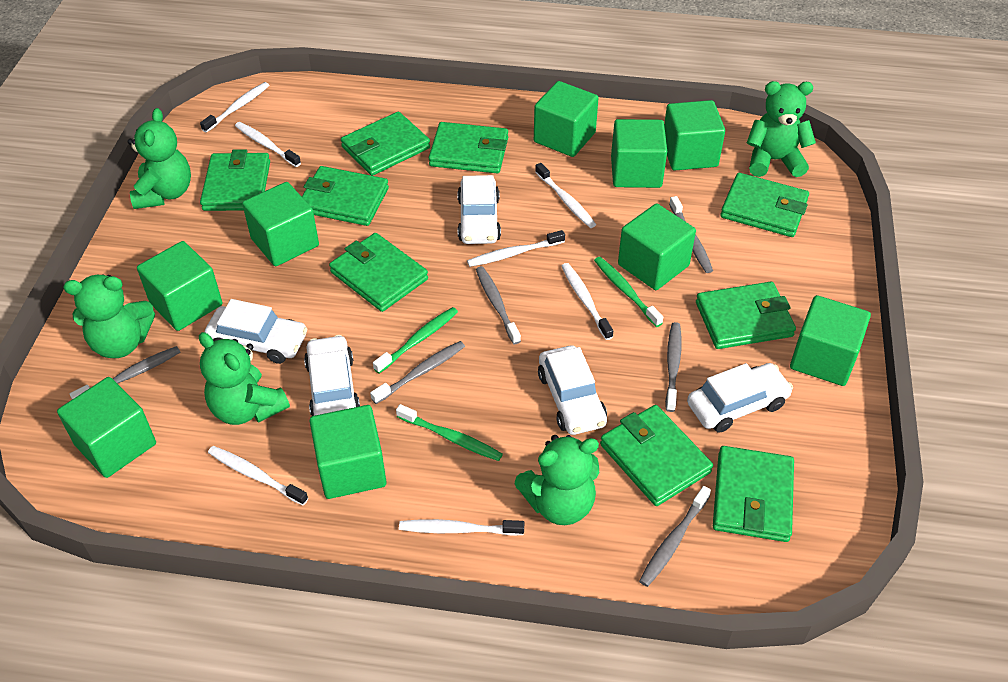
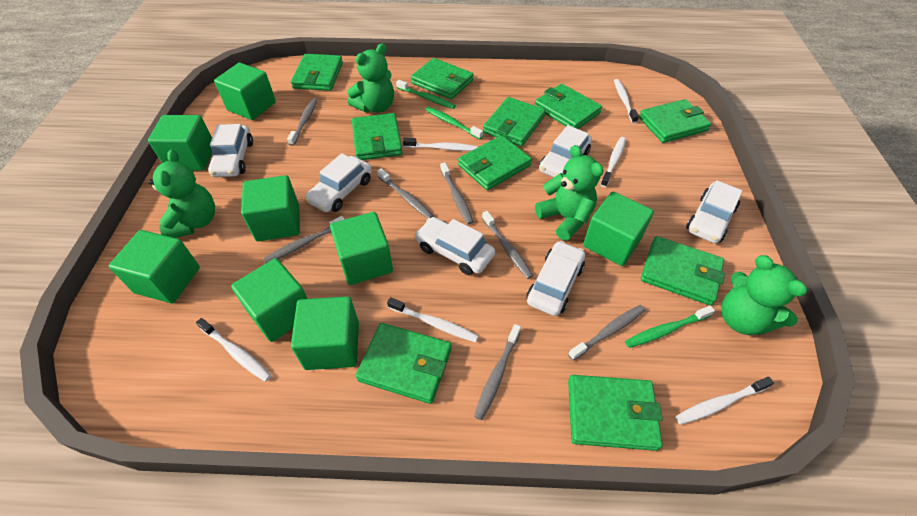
green cube: 9 -> 8
green teddy bear: 5 -> 4
green wallet: 9 -> 10
grey toothbrush: 6 -> 7
white car: 5 -> 6
white toothbrush: 7 -> 6

